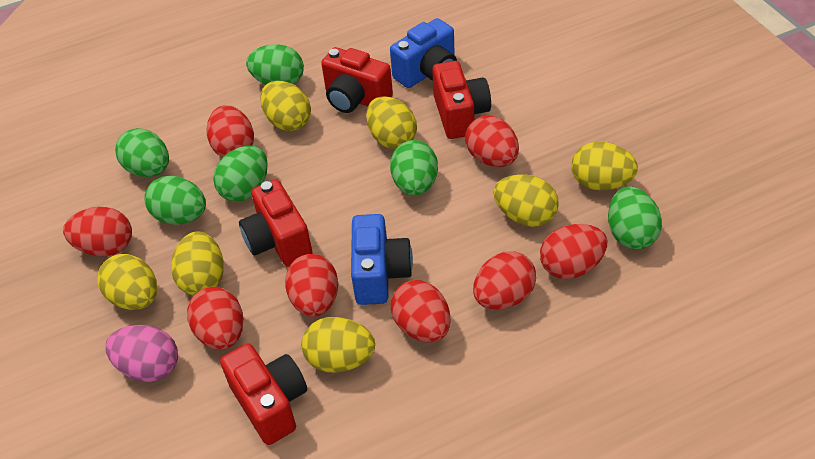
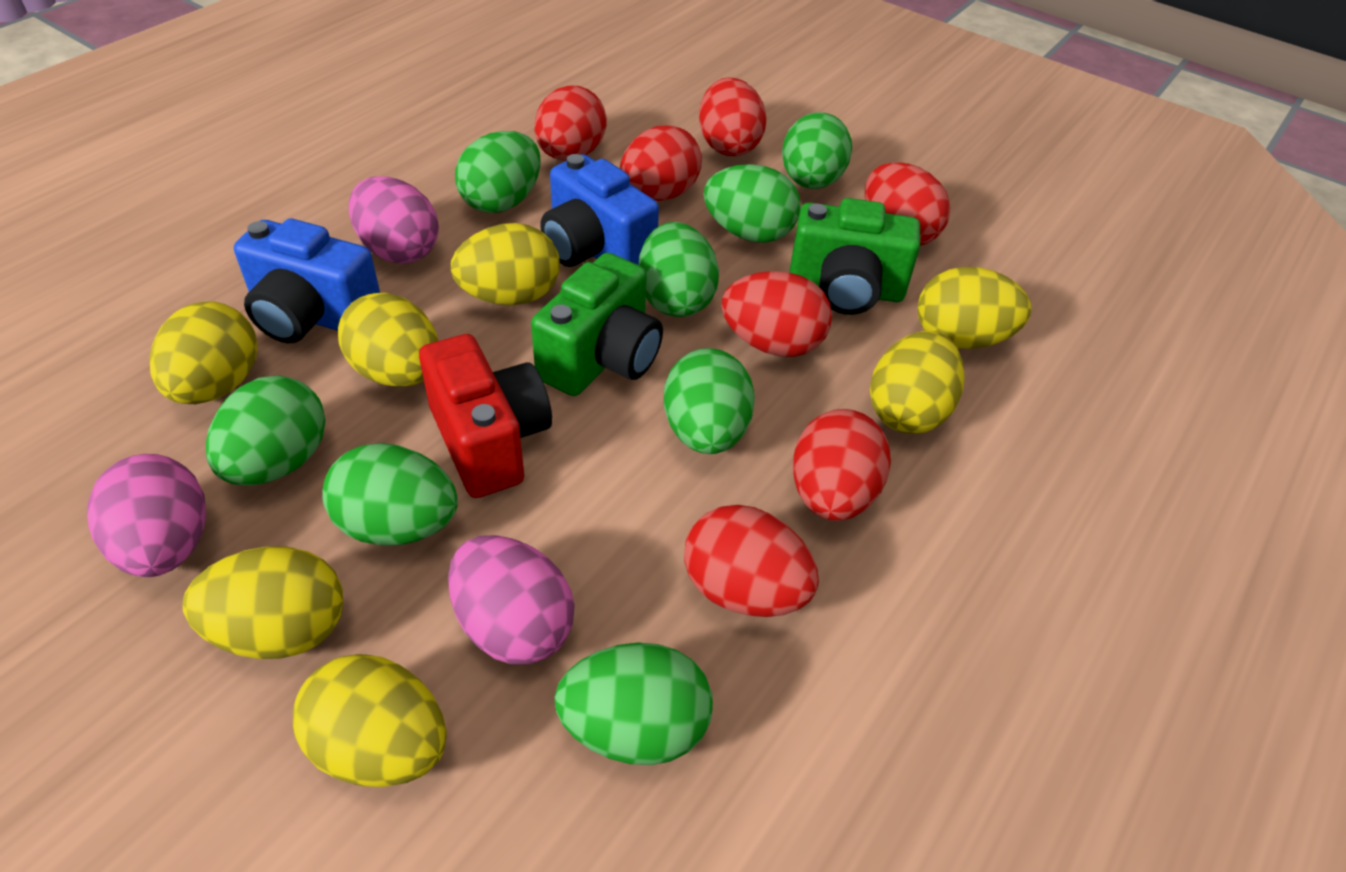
green camera: 0 -> 2
green egg: 6 -> 8
pink egg: 1 -> 3
red camera: 4 -> 1
red egg: 8 -> 7

